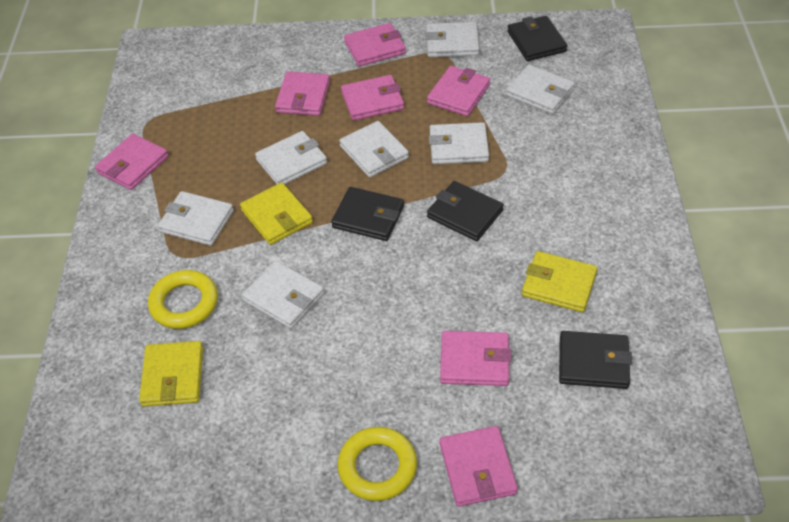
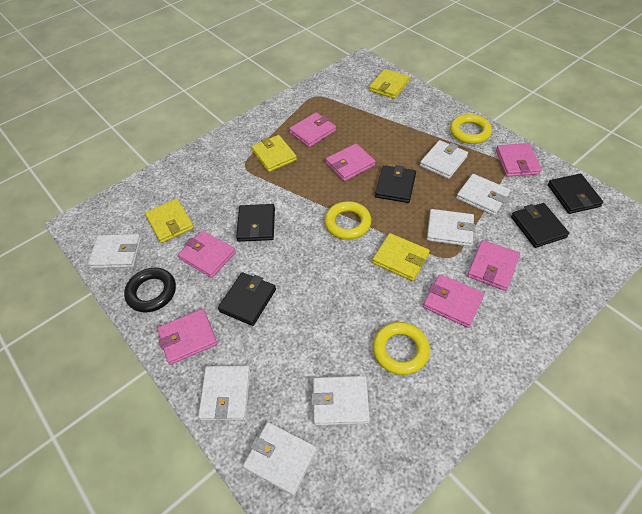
black ring: 0 -> 1
black wallet: 4 -> 5
yellow ring: 2 -> 3
yellow wallet: 3 -> 4

